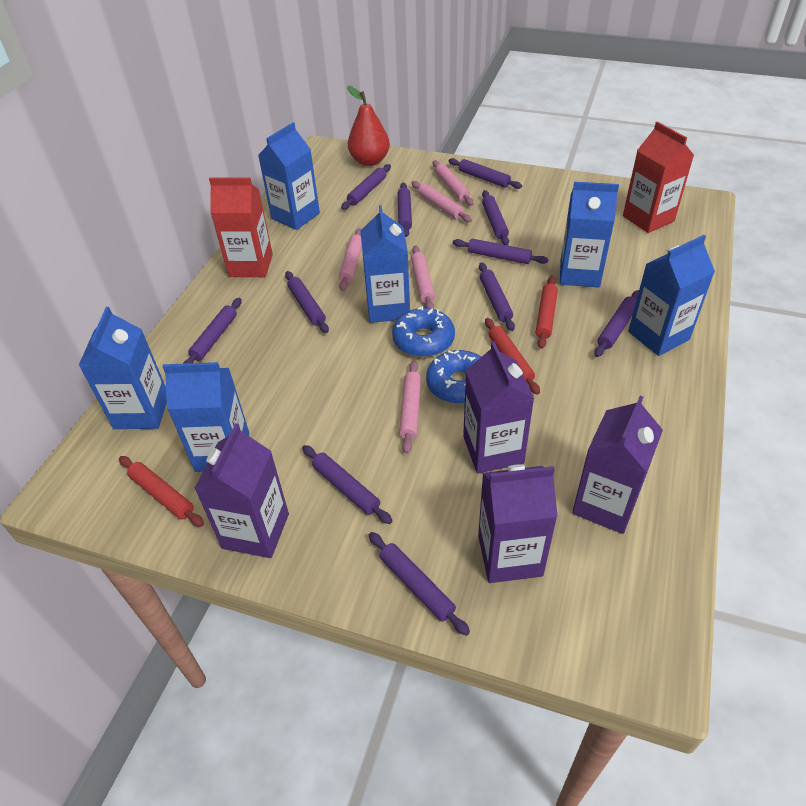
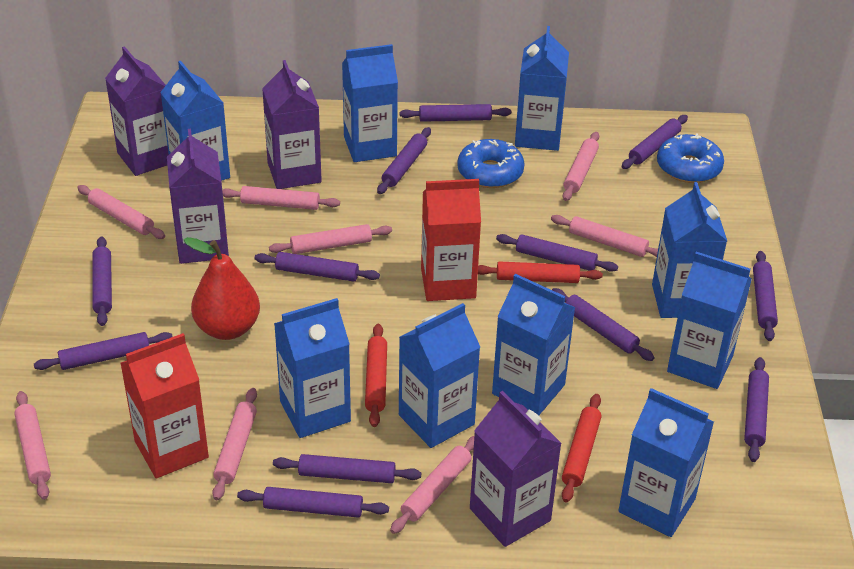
blue carton: 6 -> 9
pink rolling pin: 5 -> 8
purple rolling pin: 11 -> 12

